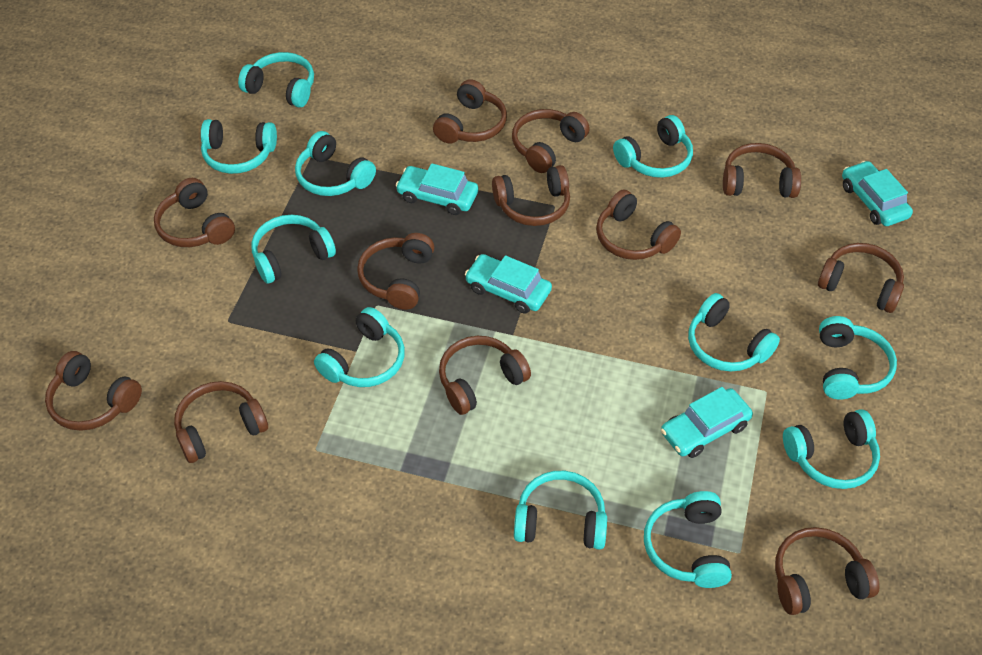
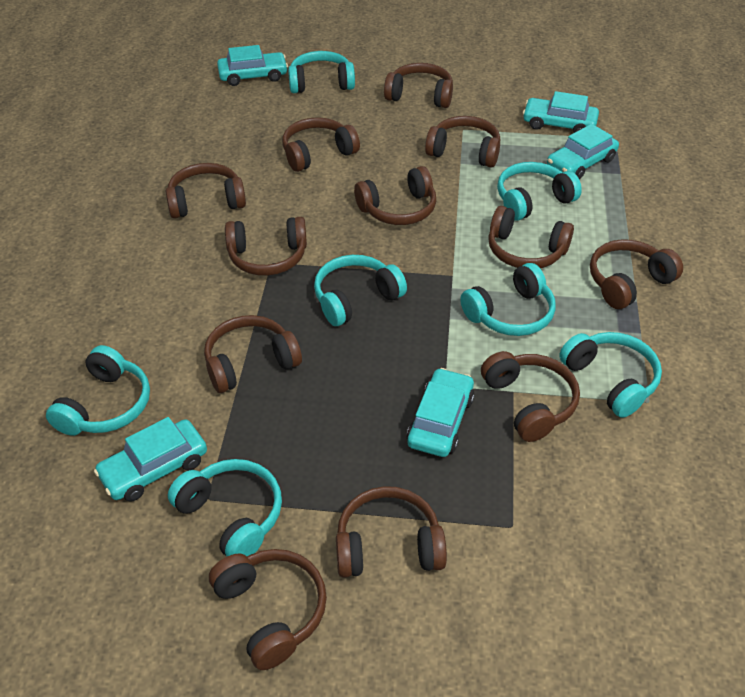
turquoise car: 4 -> 5
turquoise headphones: 11 -> 7

